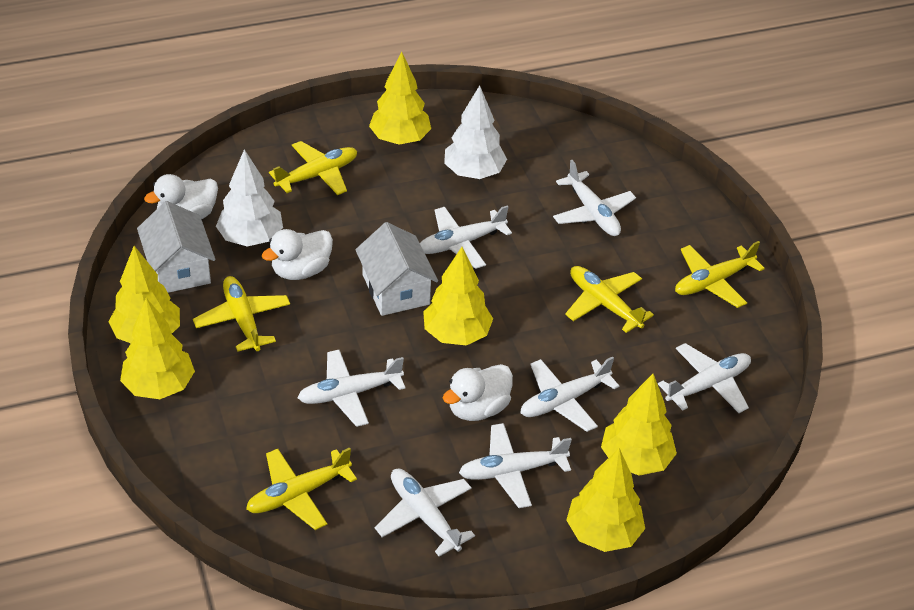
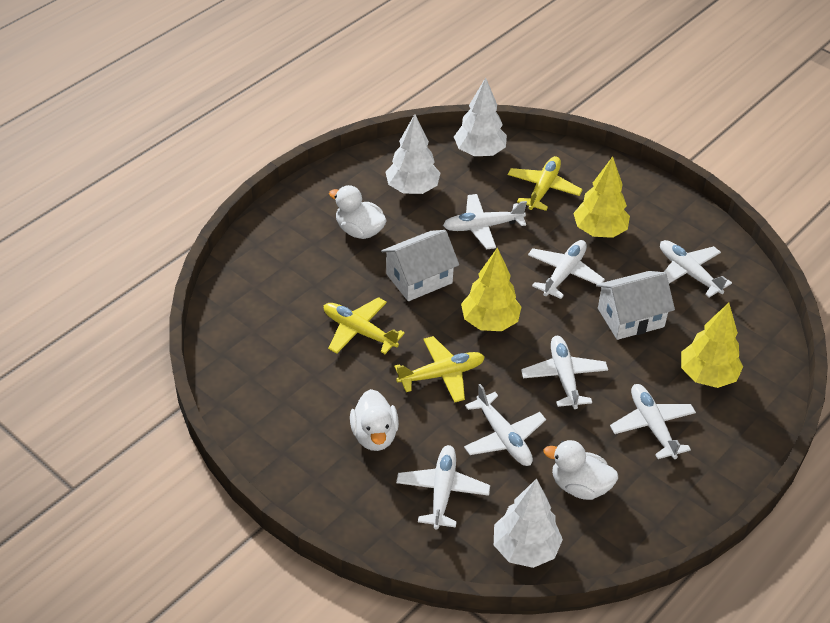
white tree: 2 -> 3
yellow plane: 5 -> 3
yellow tree: 6 -> 3

